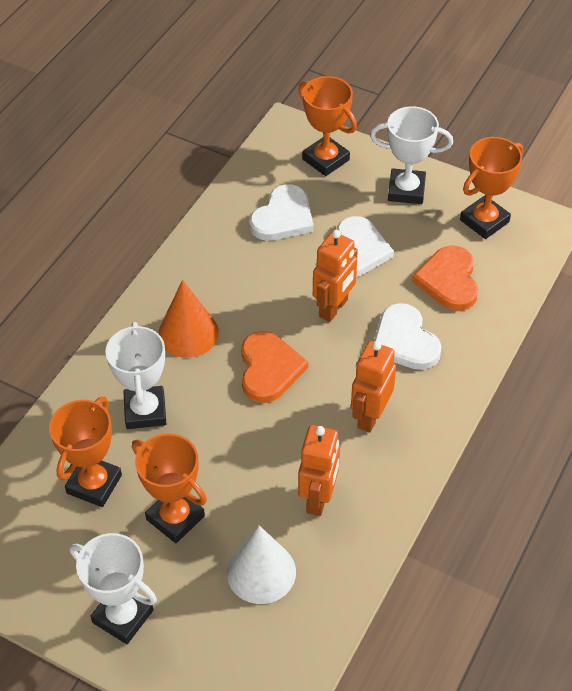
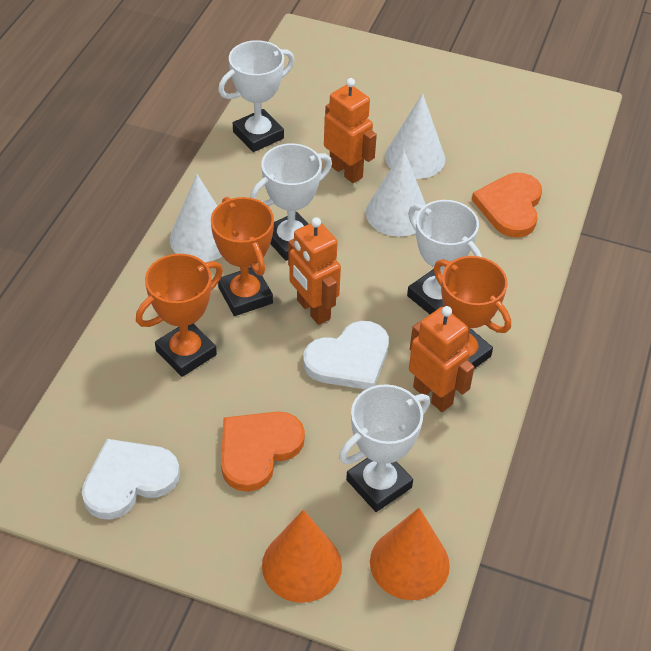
orange cone: 1 -> 2
orange trophy: 4 -> 3
white cone: 1 -> 3
white heart: 3 -> 2
white trophy: 3 -> 4

